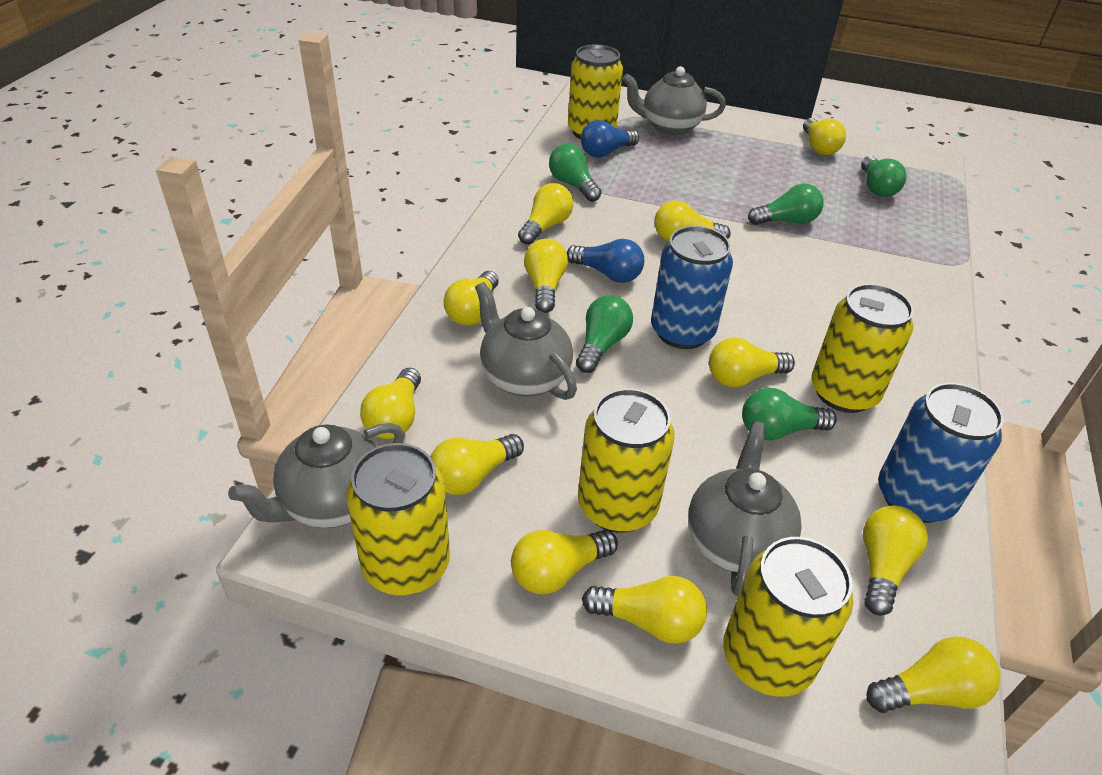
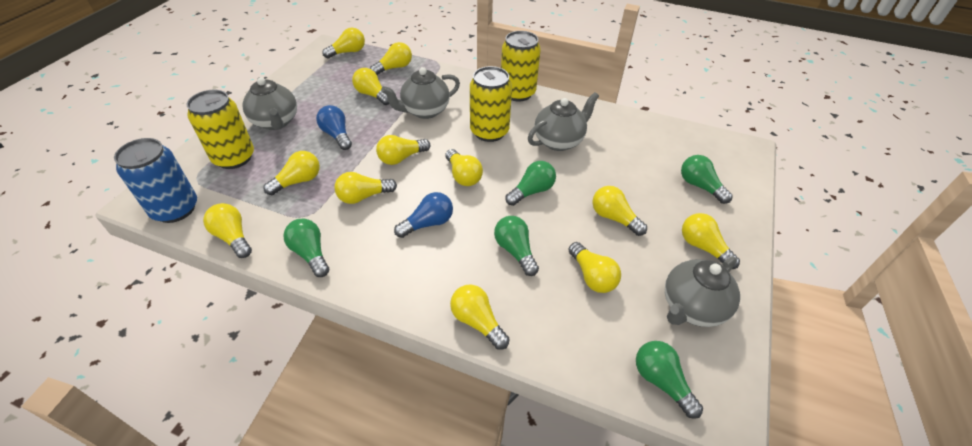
blue can: 2 -> 1
yellow can: 5 -> 3

